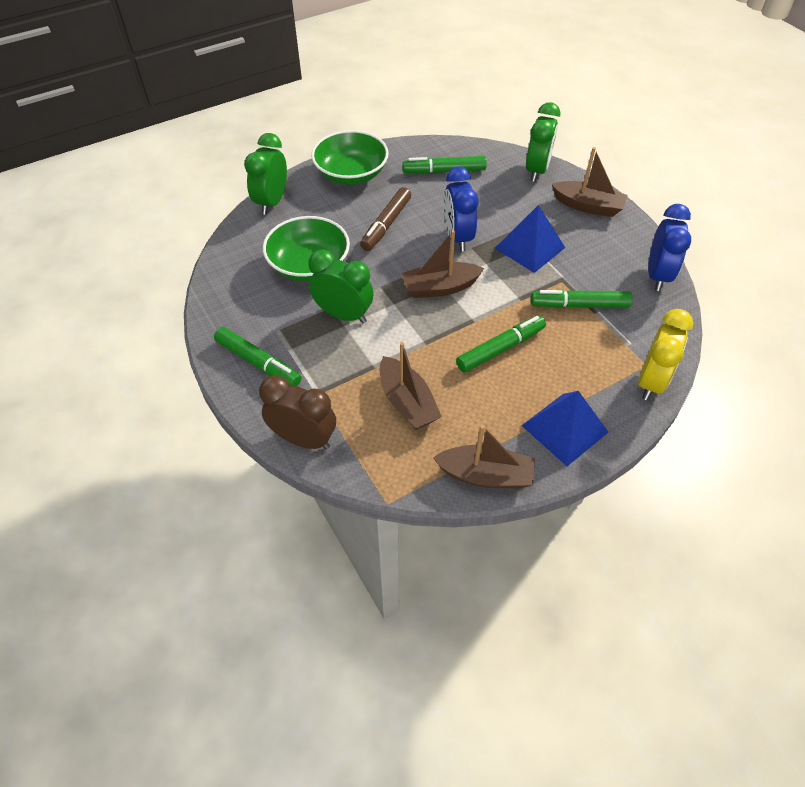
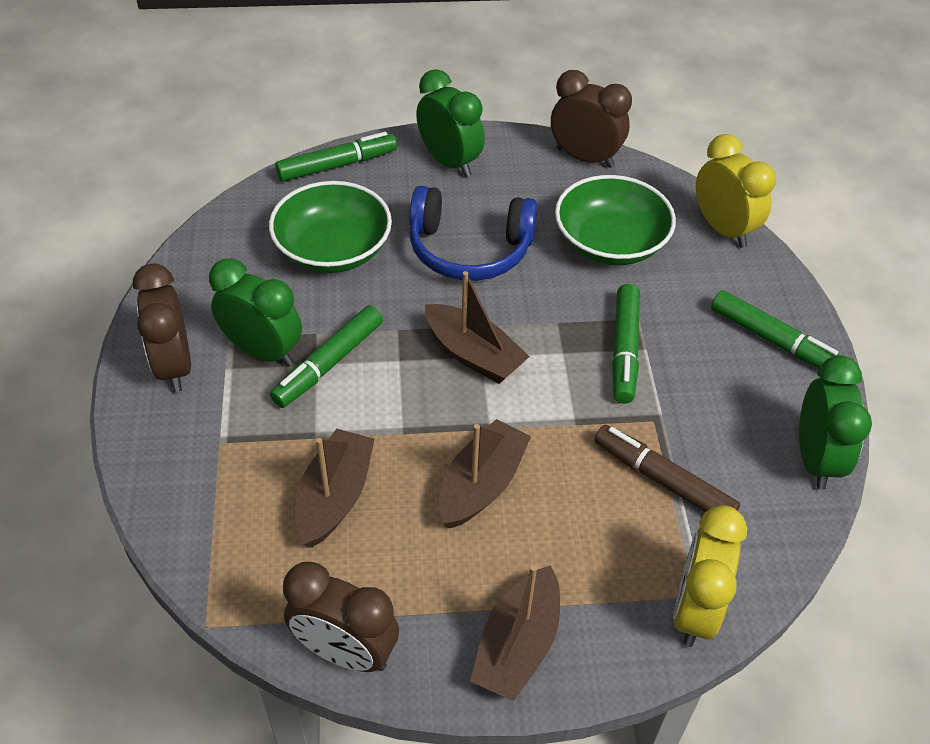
blue clock: 2 -> 0
blue headphones: 0 -> 1
blue pyramid: 2 -> 0
brown clock: 1 -> 3
yellow clock: 1 -> 2

